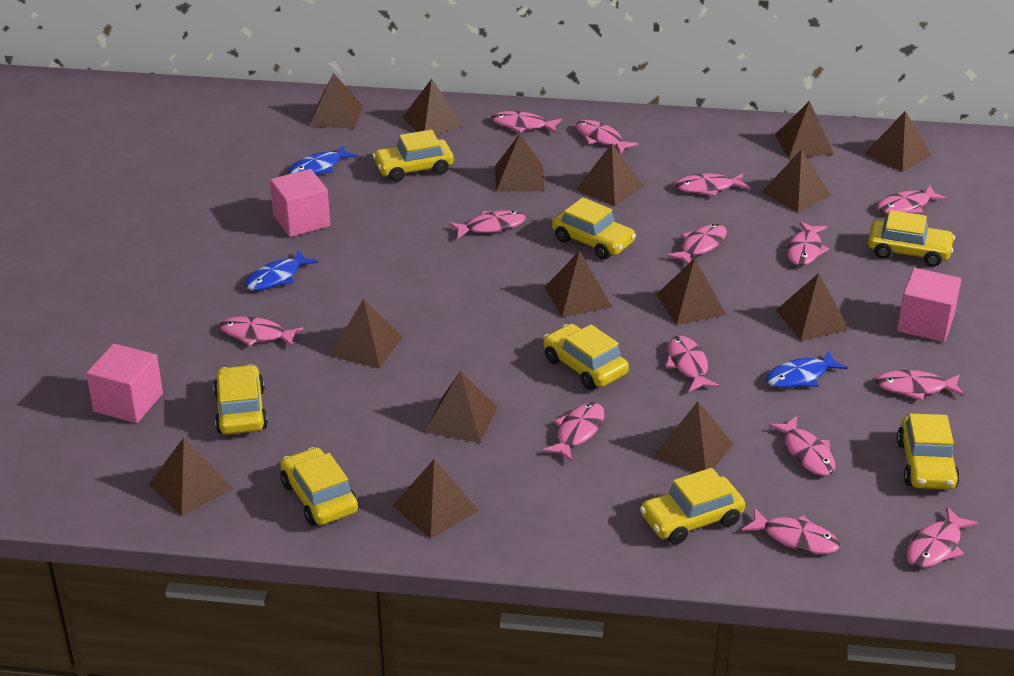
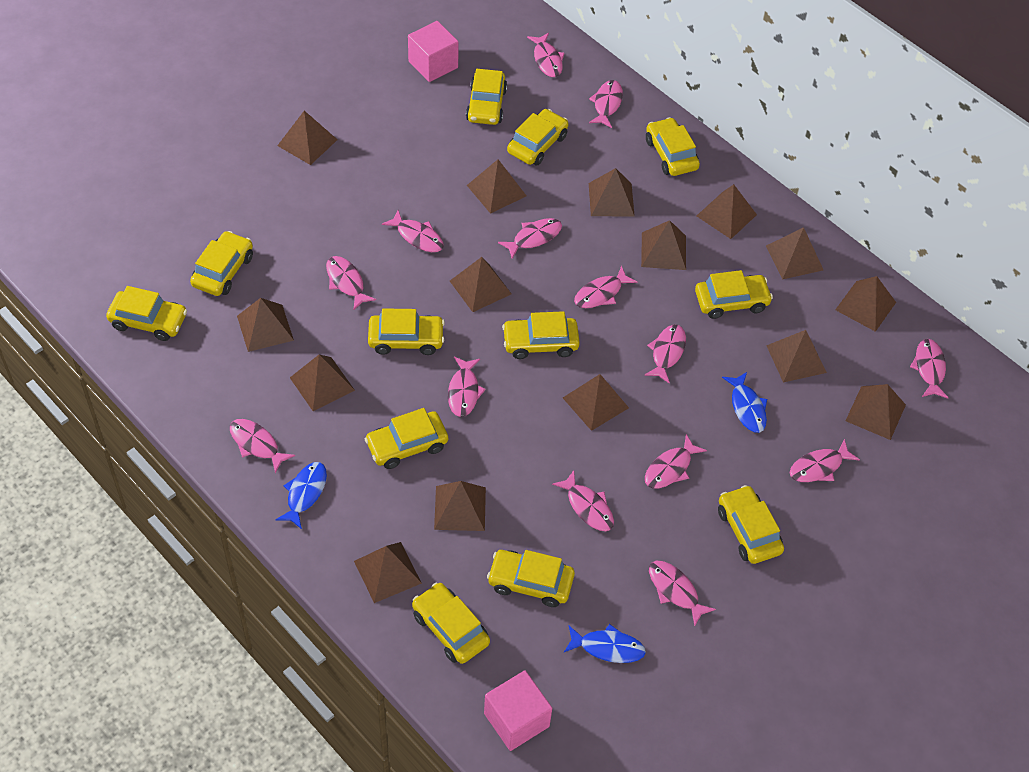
pink cube: 3 -> 2
yellow car: 8 -> 12

